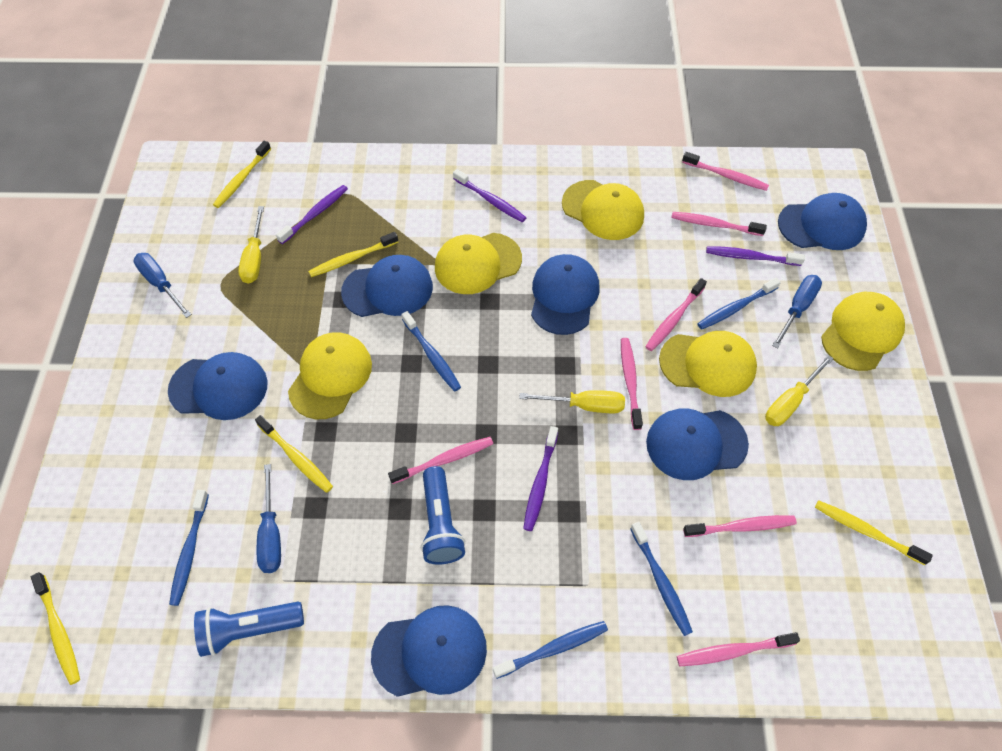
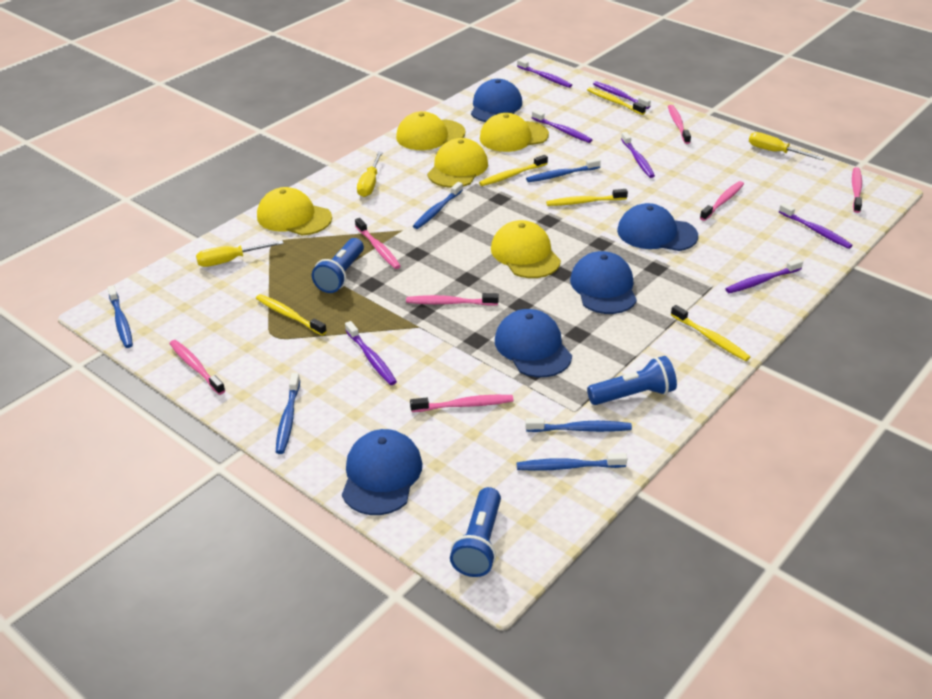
blue cap: 6 -> 5
blue flashlight: 2 -> 3
blue screwdriver: 3 -> 0
blue toothbrush: 5 -> 6
purple toothbrush: 4 -> 7

